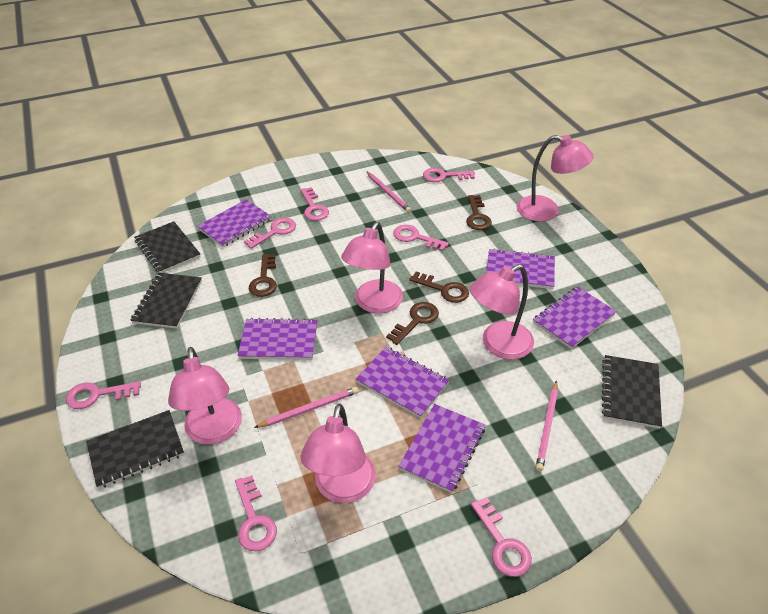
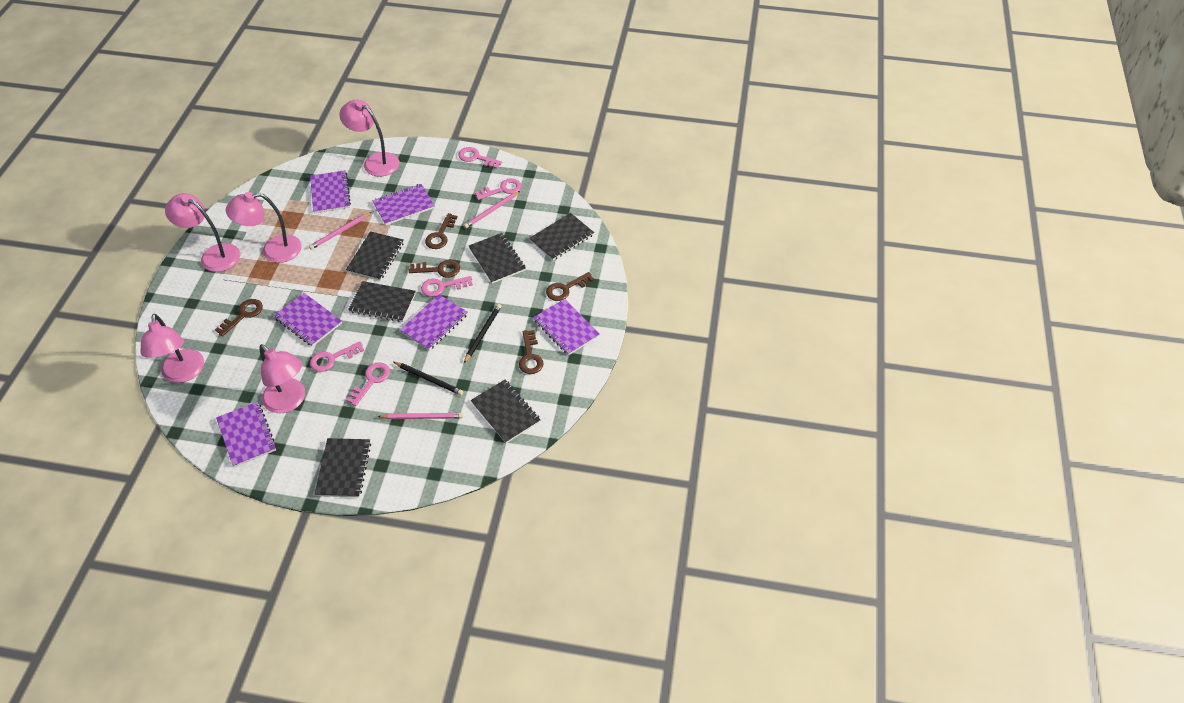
black notebook: 4 -> 6
black pencil: 0 -> 2
brown key: 4 -> 5
pink key: 7 -> 5

